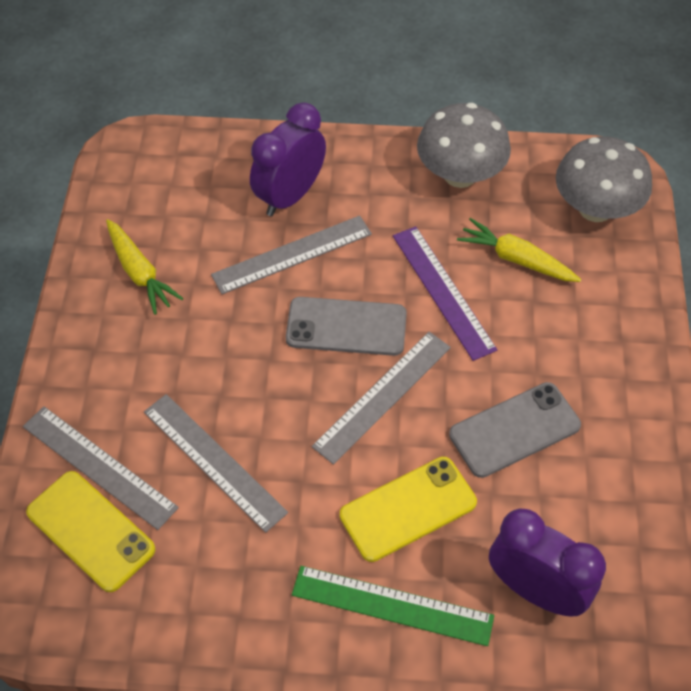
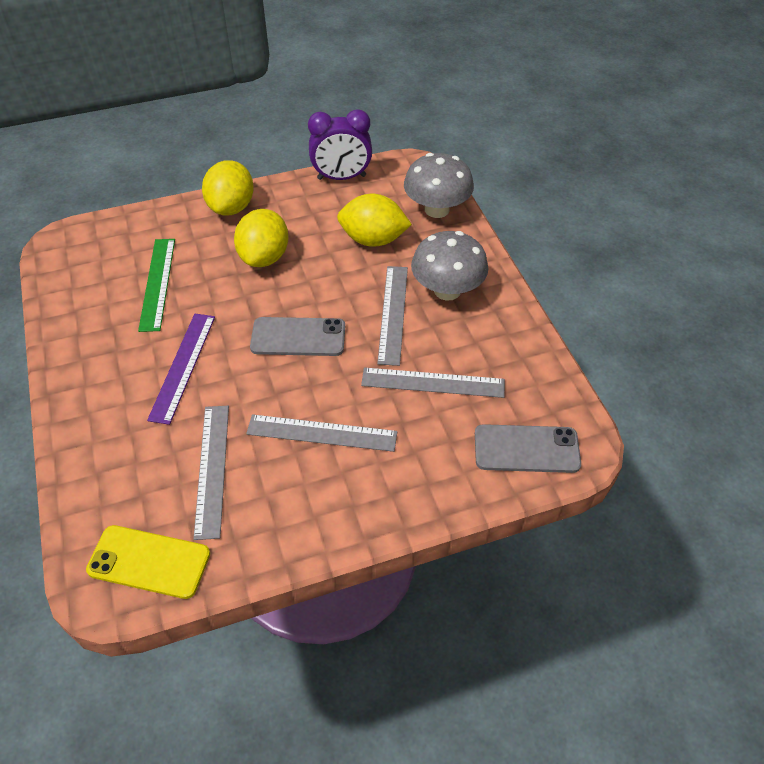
purple clock: 2 -> 1
yellow carrot: 2 -> 0
yellow lemon: 0 -> 3
yellow phone: 2 -> 1

